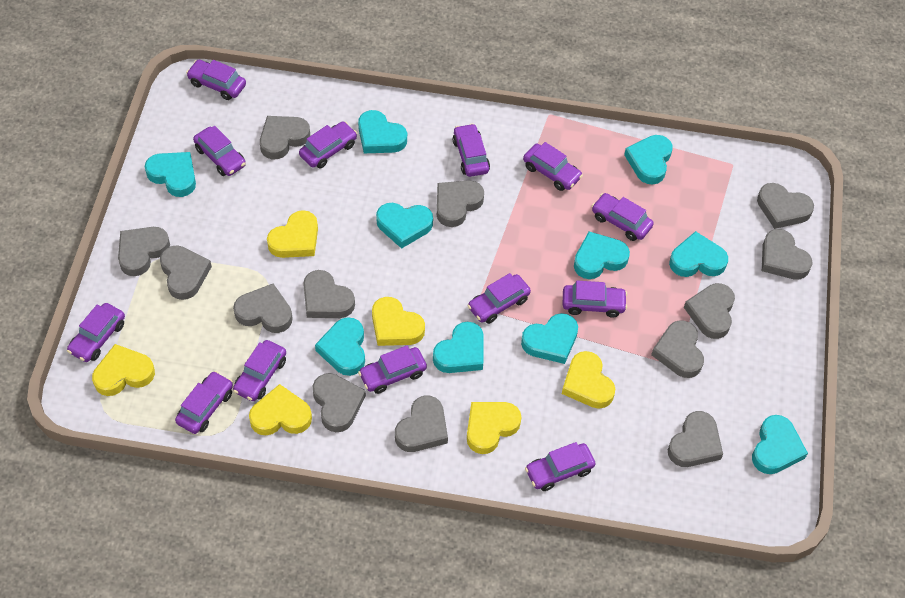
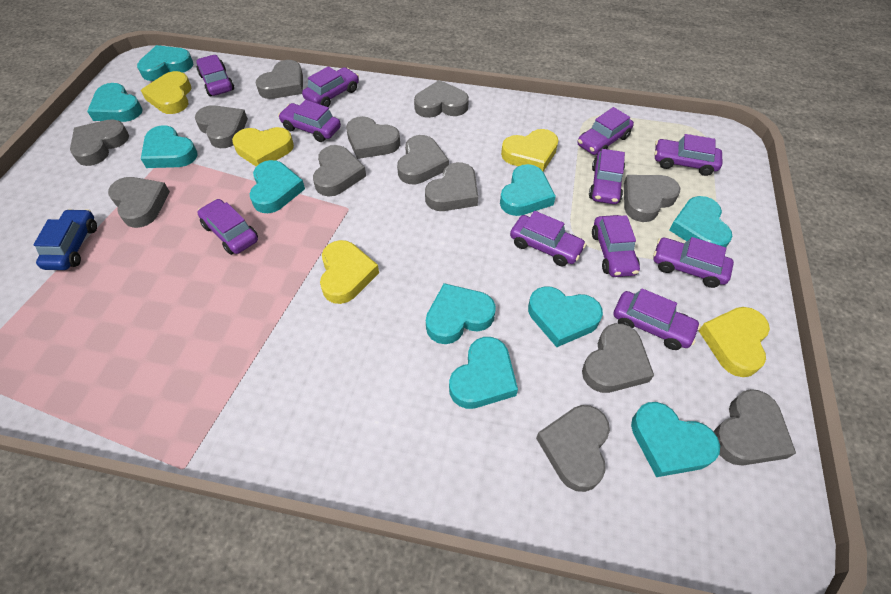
blue car: 0 -> 1
purple car: 13 -> 11
yellow heart: 6 -> 5

